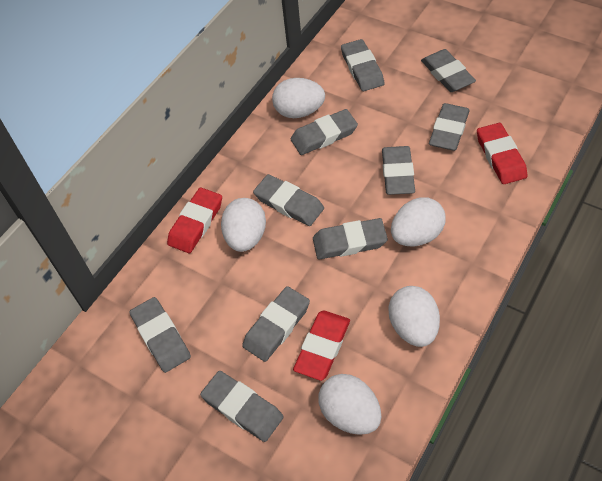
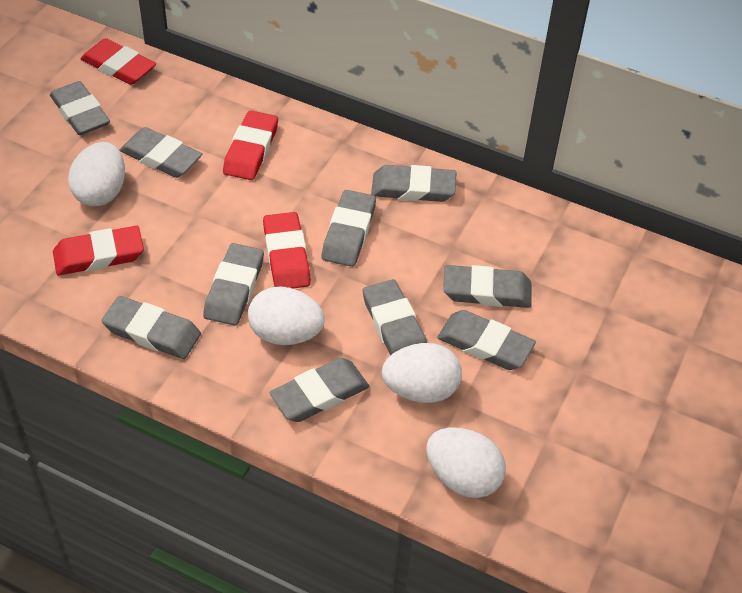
red eraser: 3 -> 4
white egg: 5 -> 4

